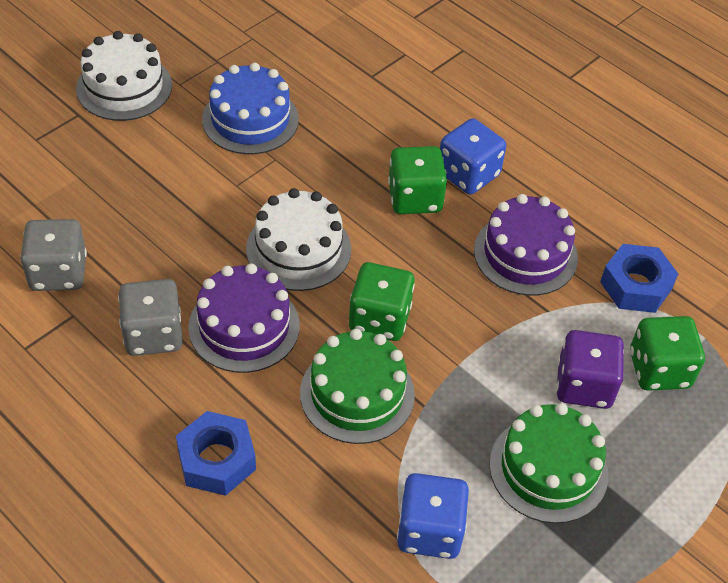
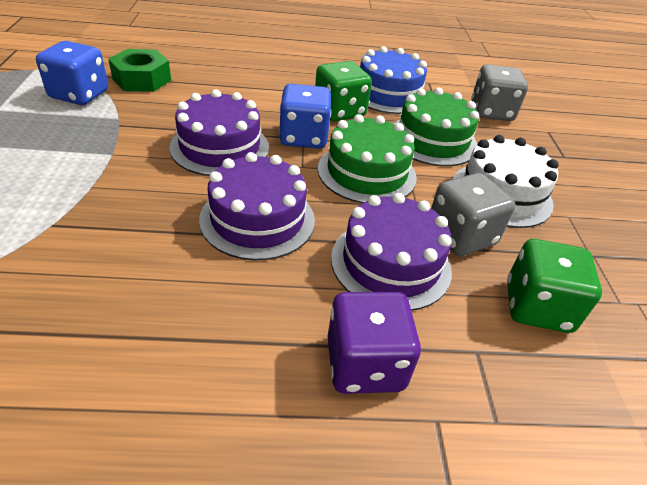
blue nut: 2 -> 0
green dice: 3 -> 2
green nut: 0 -> 1
purple cake: 2 -> 3
white cake: 2 -> 1

